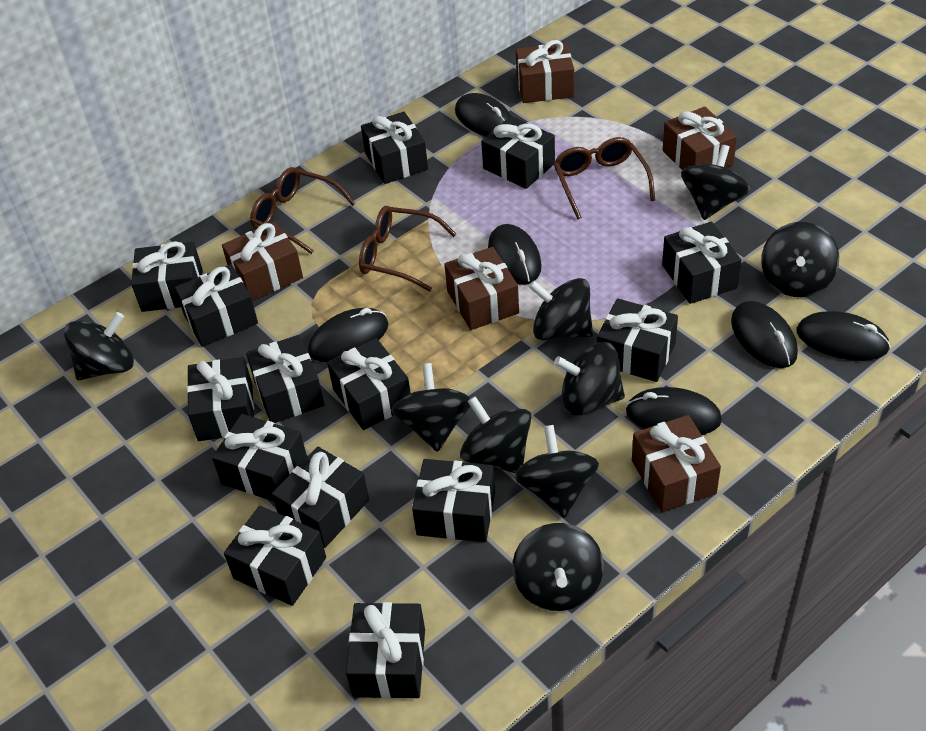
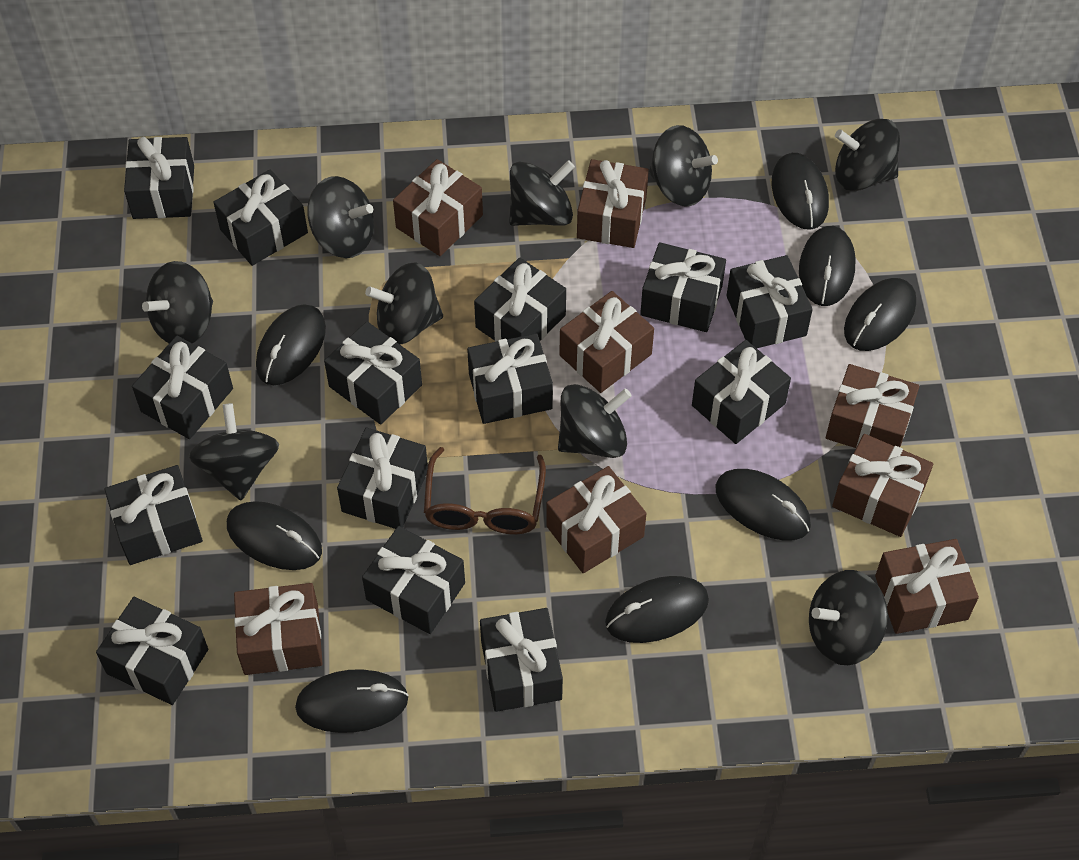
black mouse: 6 -> 8
brown gift: 5 -> 8
brown glasses: 3 -> 1

